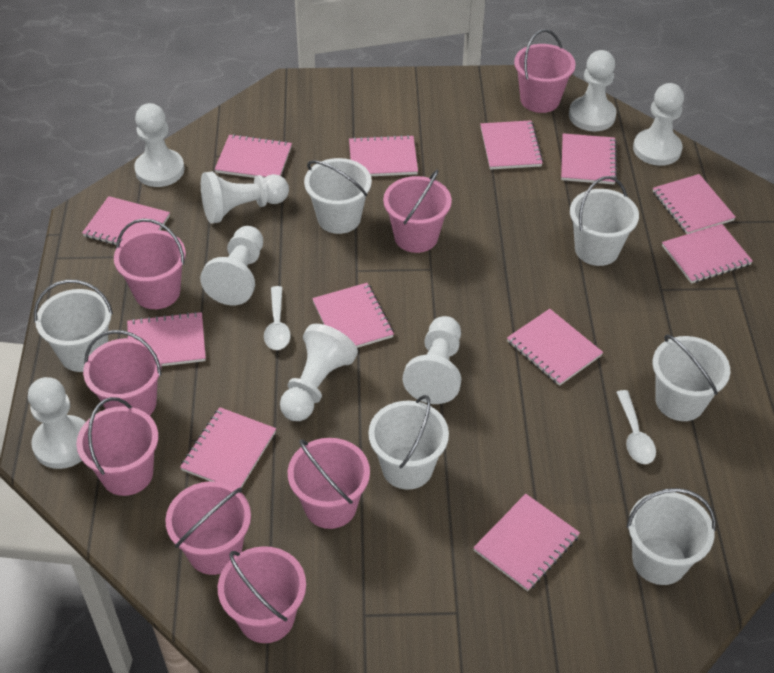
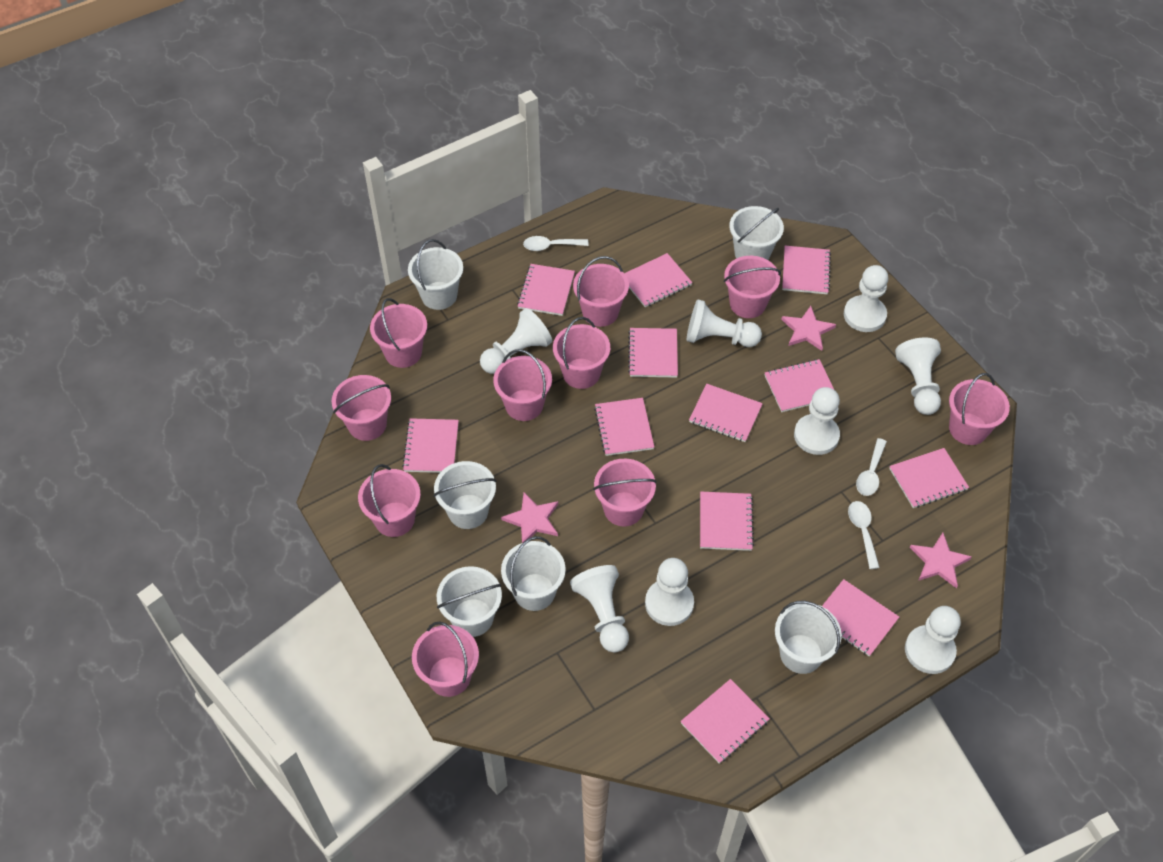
pink bucket: 8 -> 10
pink star: 0 -> 3
white spoon: 2 -> 3

